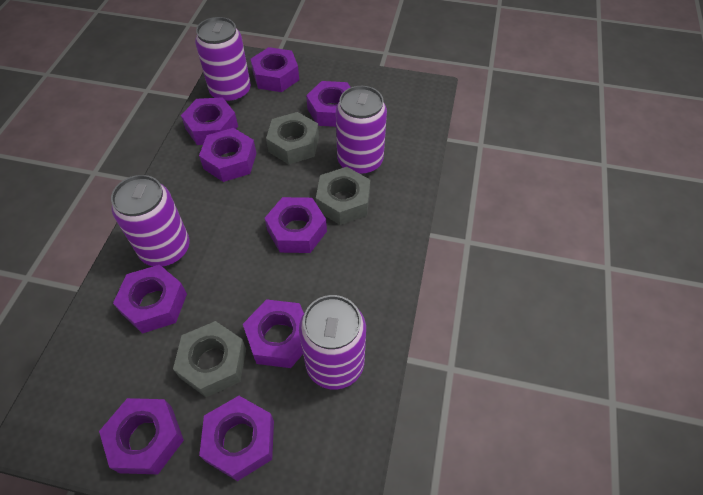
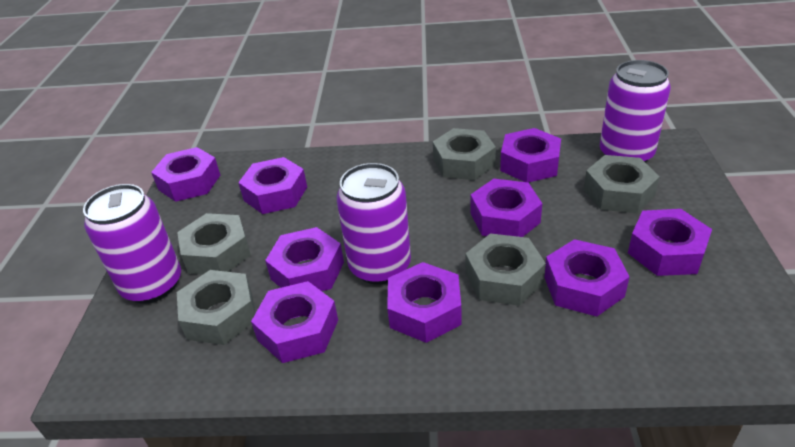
grey nut: 3 -> 5
purple can: 4 -> 3

